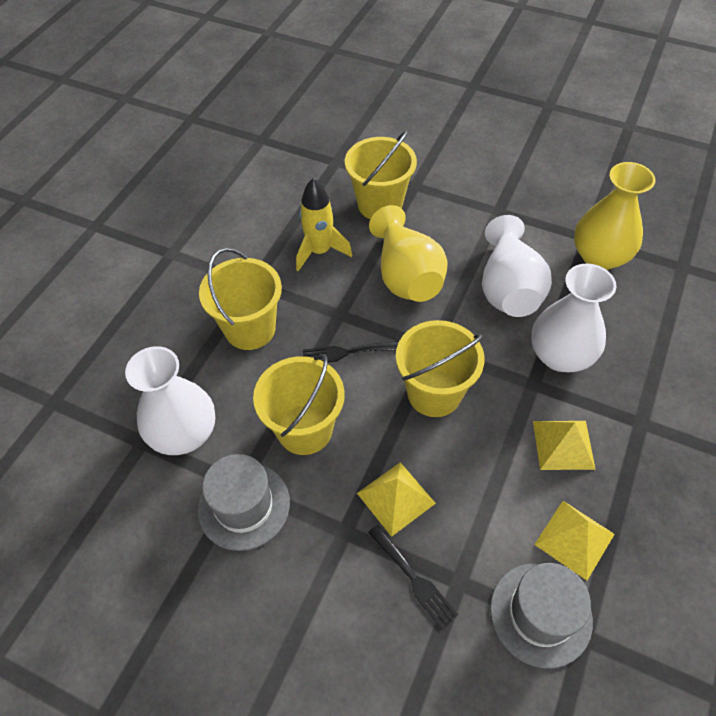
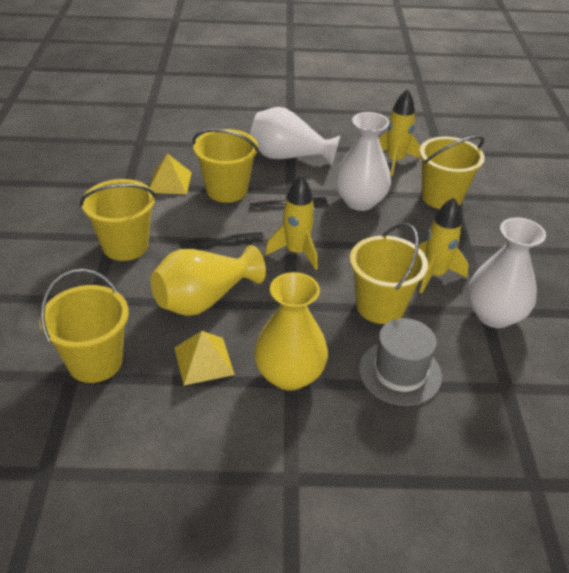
grey hat: 2 -> 1
yellow bucket: 4 -> 5
yellow pyramid: 3 -> 2
yellow rocket: 1 -> 3

